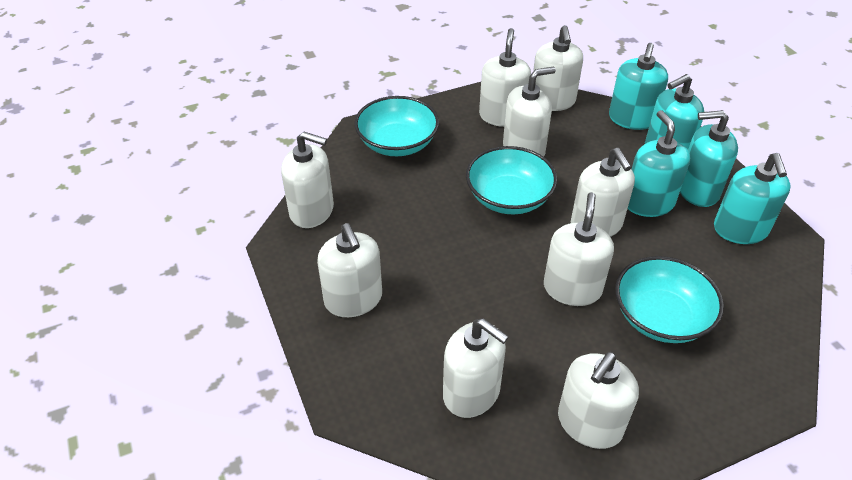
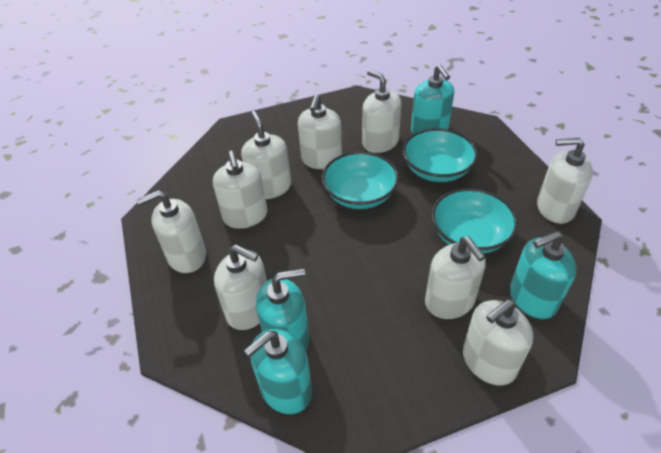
turquoise soap dispenser: 5 -> 4

